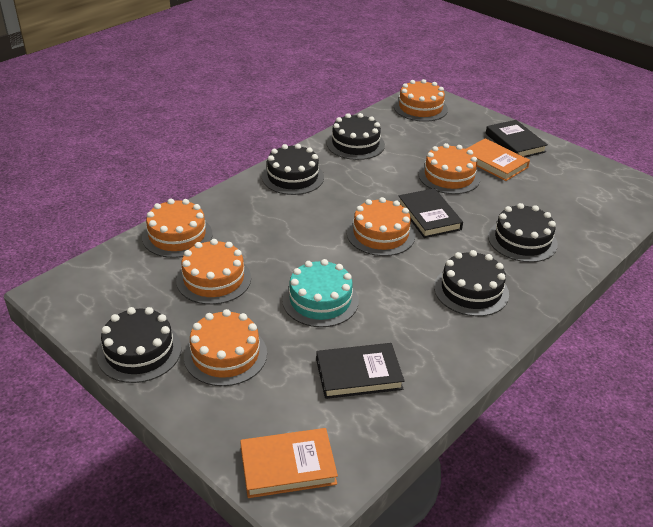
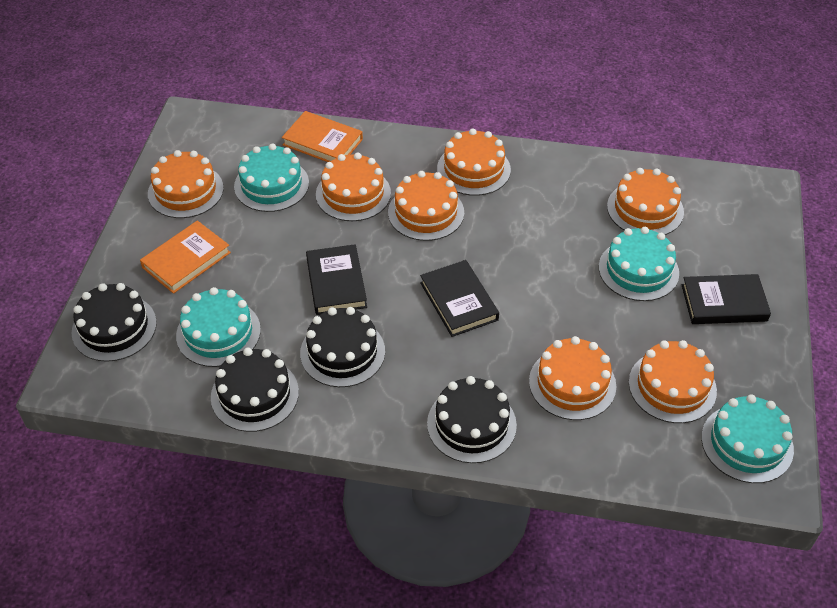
black cake: 5 -> 4
orange cake: 6 -> 7
turquoise cake: 1 -> 4

